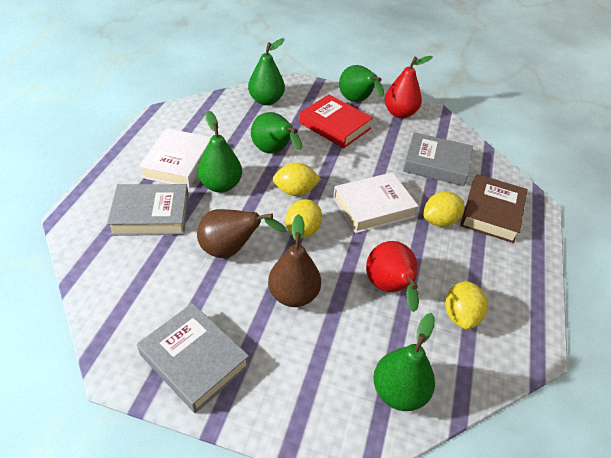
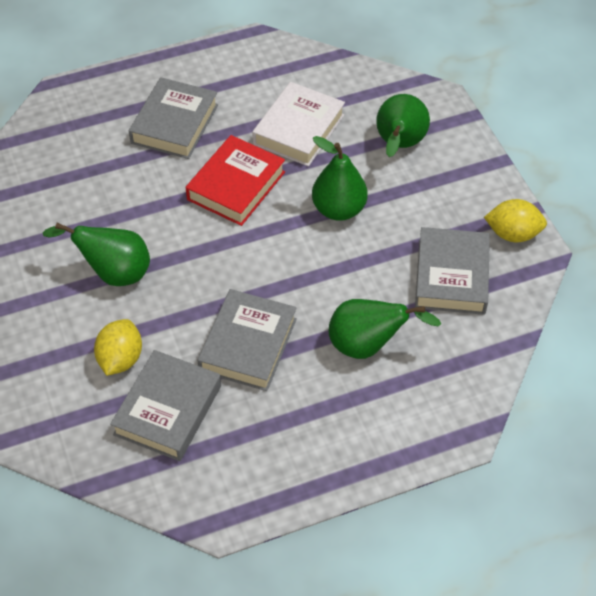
brown book: 1 -> 0
brown pear: 2 -> 0
green pear: 5 -> 4
grey book: 3 -> 4
red pear: 2 -> 0
white book: 2 -> 1
yellow lemon: 4 -> 2

